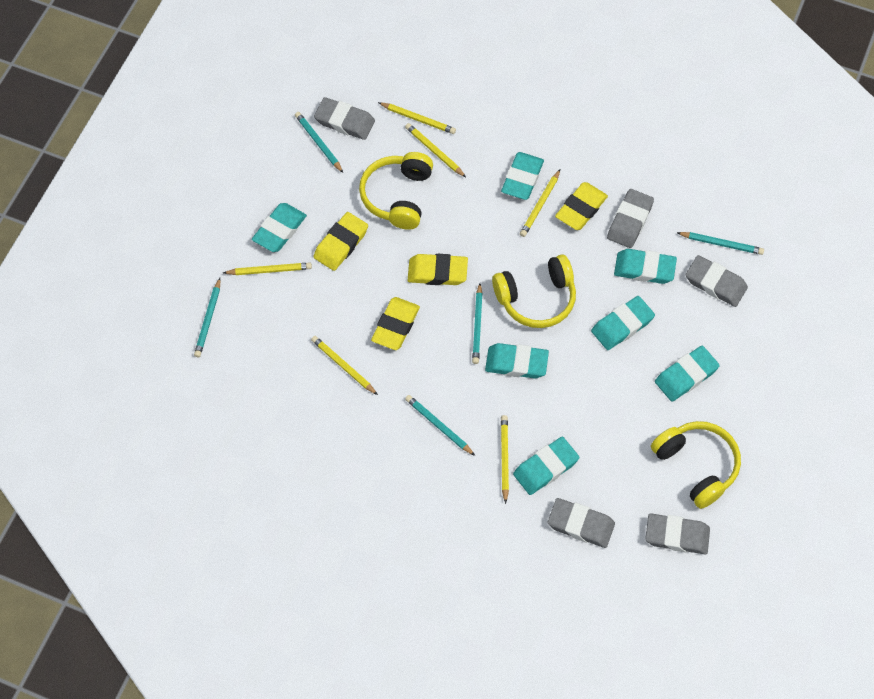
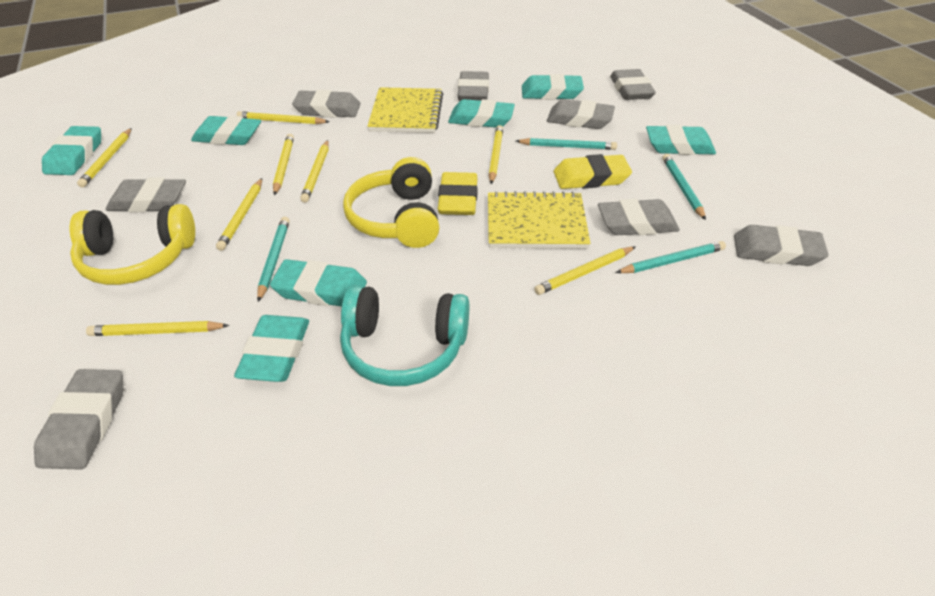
grey eraser: 5 -> 8
turquoise headphones: 0 -> 1
turquoise pencil: 5 -> 4
yellow eraser: 4 -> 2
yellow headphones: 3 -> 2
yellow notebook: 0 -> 2
yellow pencil: 6 -> 8

